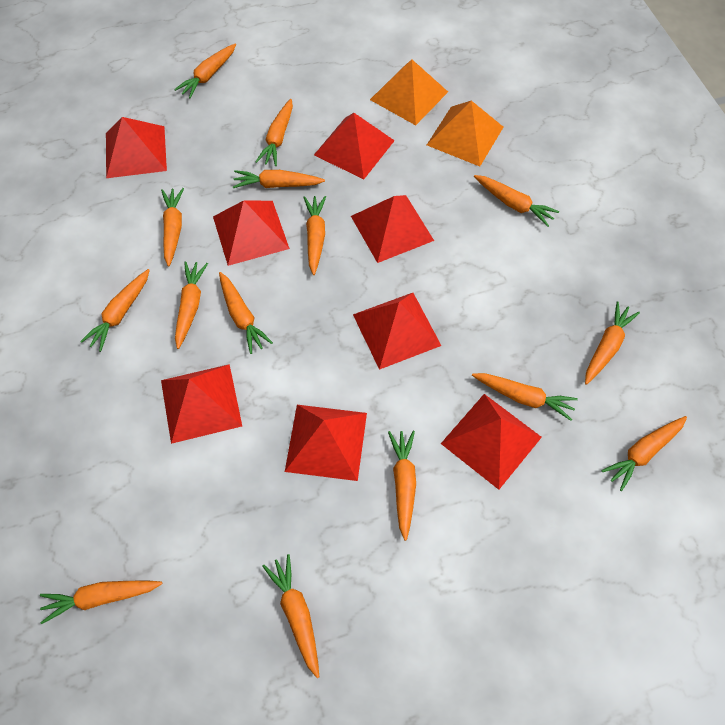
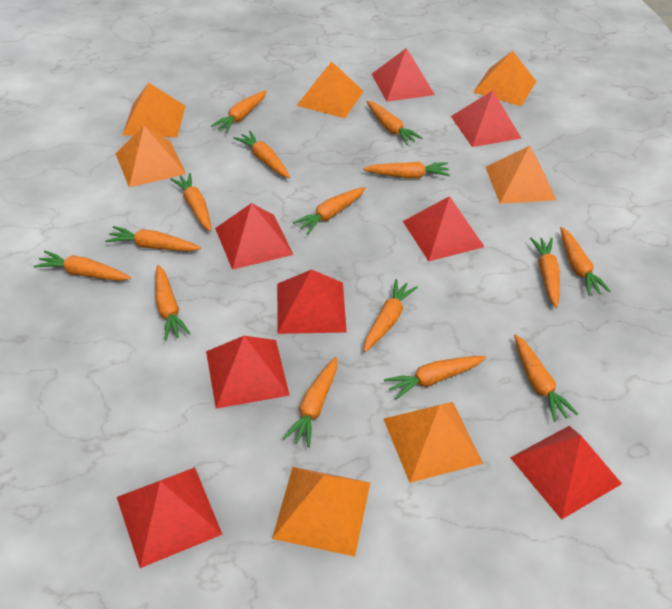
orange pyramid: 2 -> 7

